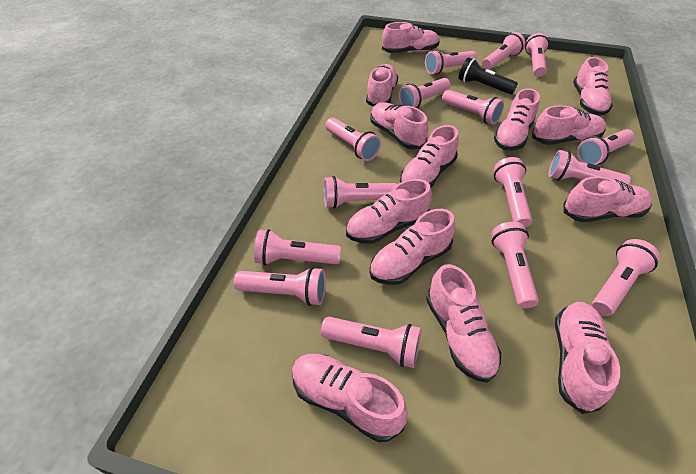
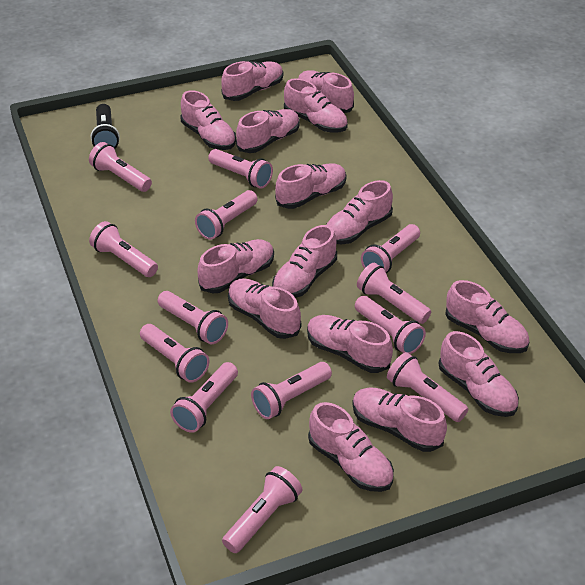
pink flashlight: 15 -> 13
pink shoe: 13 -> 15

